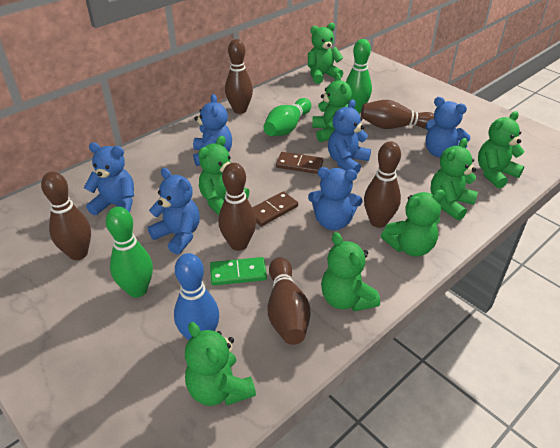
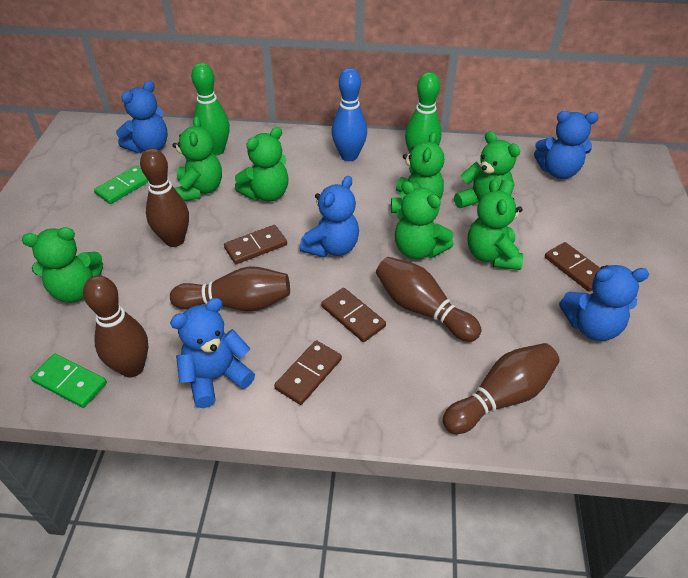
blue teddy bear: 6 -> 5
brown bowling pin: 6 -> 5
brown domino: 2 -> 4
green bowling pin: 3 -> 2
green domino: 1 -> 2
green teddy bear: 8 -> 7

